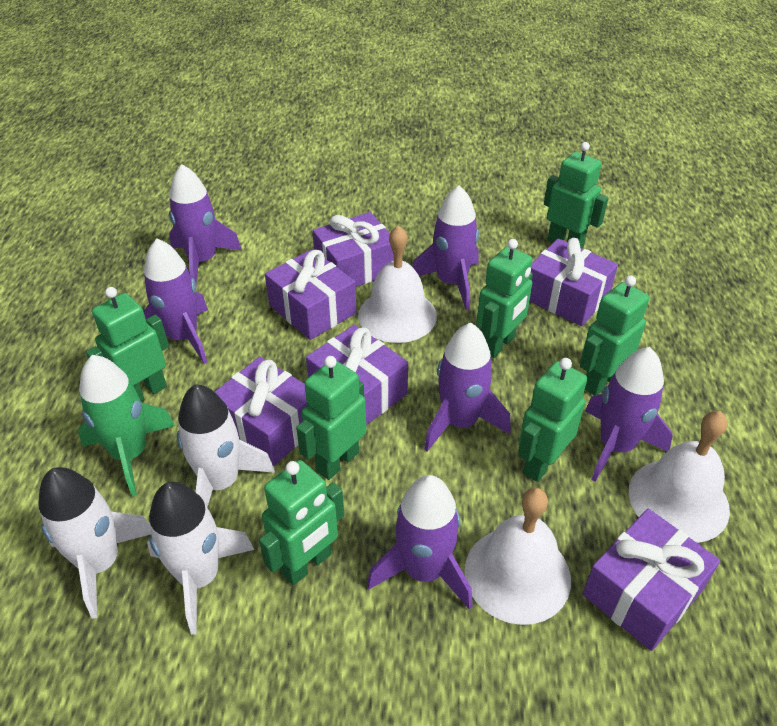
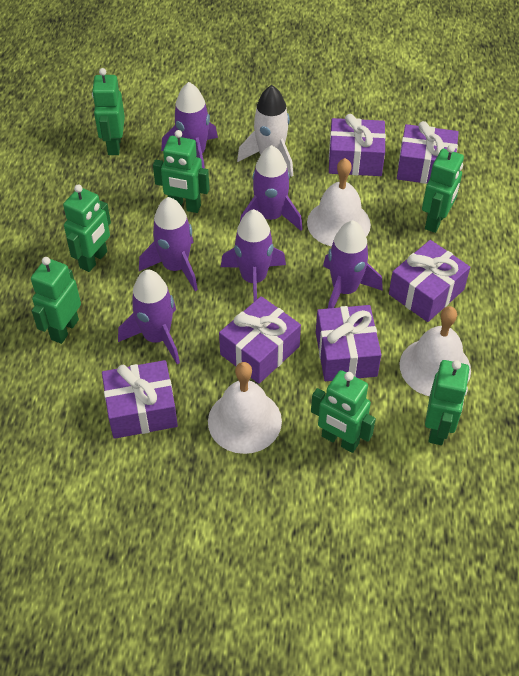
green rocket: 1 -> 0
white rocket: 3 -> 1

